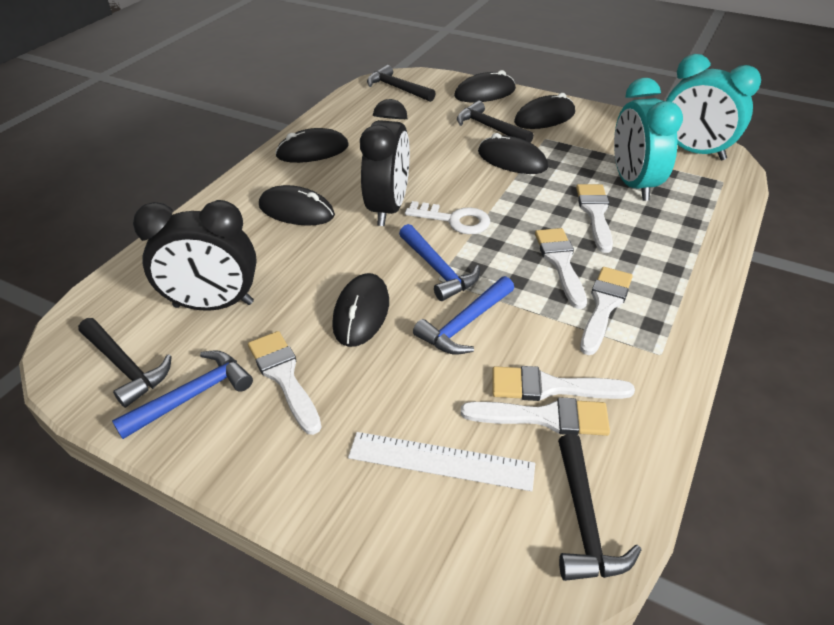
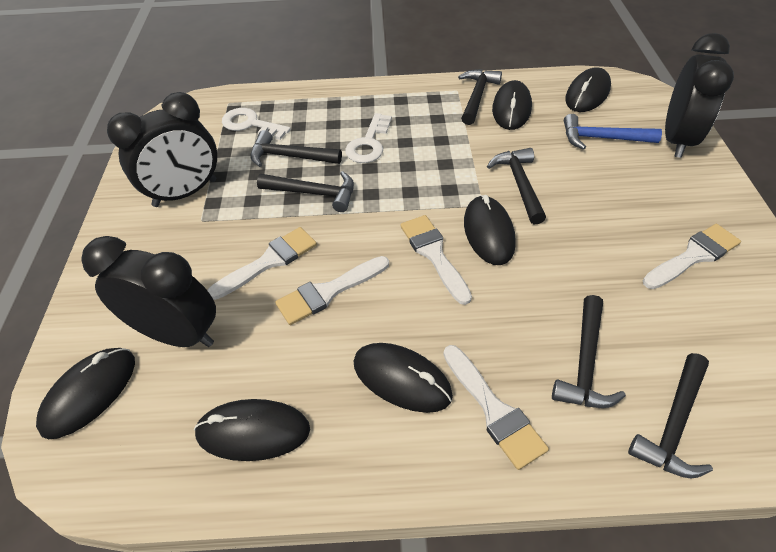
black clock: 2 -> 3
black hammer: 4 -> 6
blue hammer: 3 -> 1
turquoise clock: 2 -> 0
white brush: 6 -> 5
white key: 1 -> 2
white ruler: 1 -> 0

